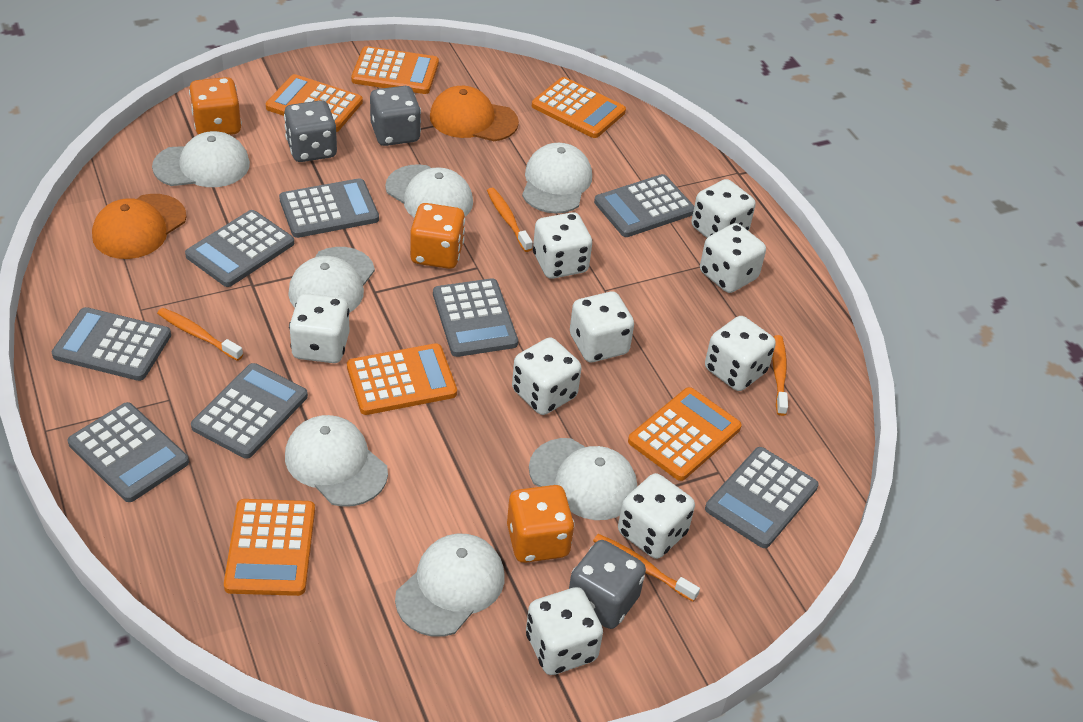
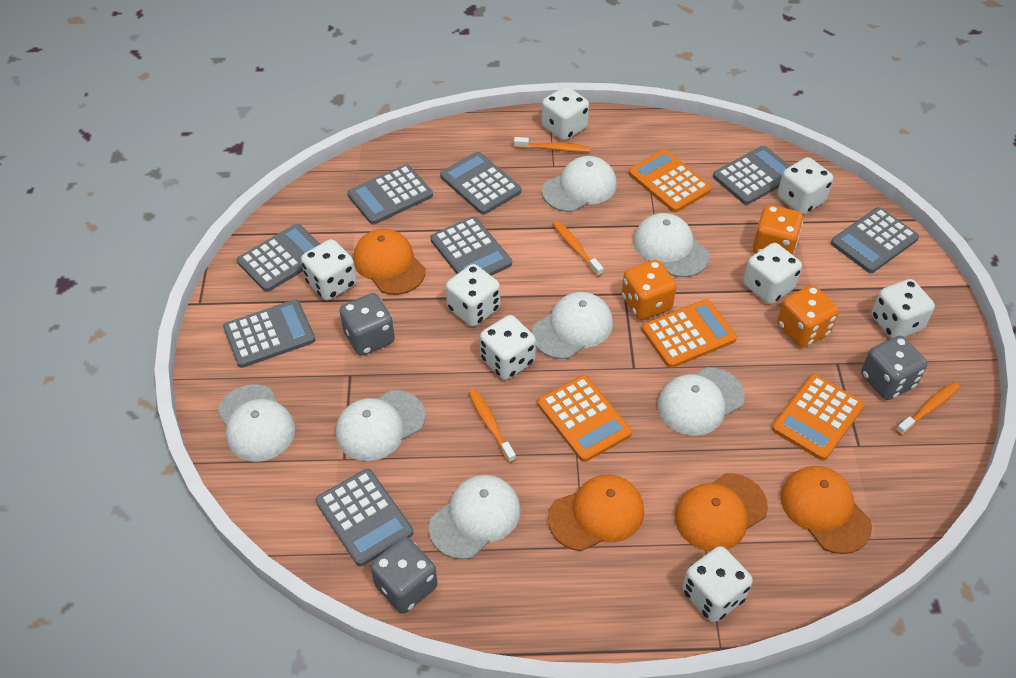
orange calculator: 6 -> 4
orange cap: 2 -> 4
white dice: 9 -> 8

